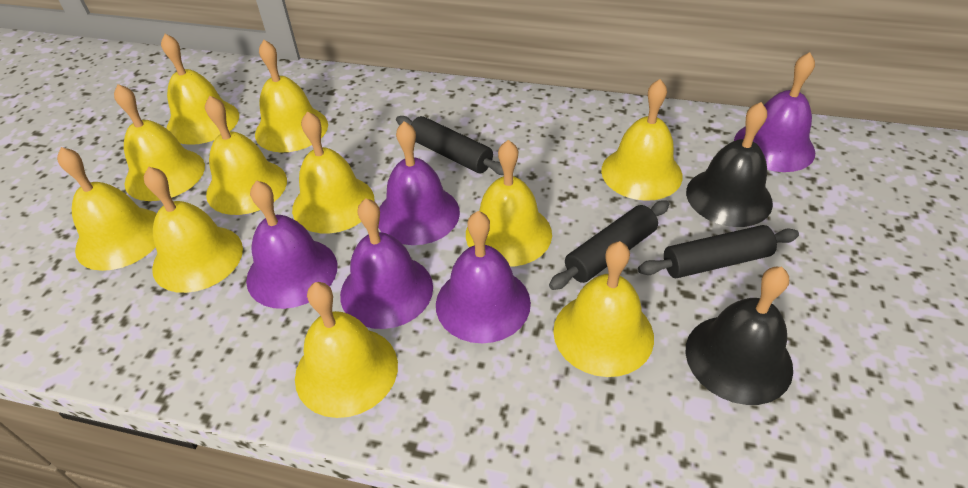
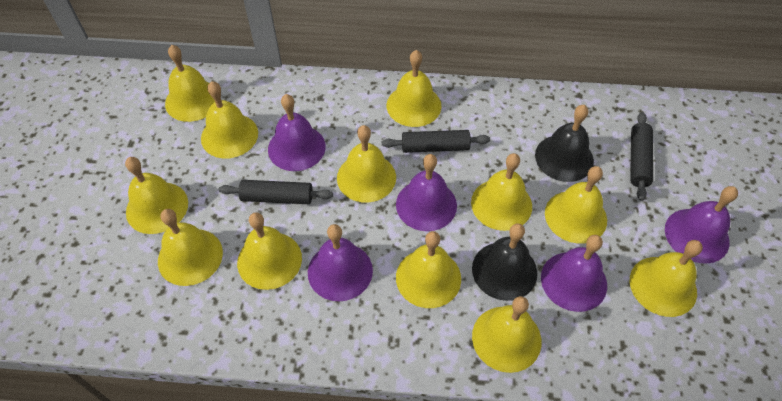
yellow bell: 11 -> 12

